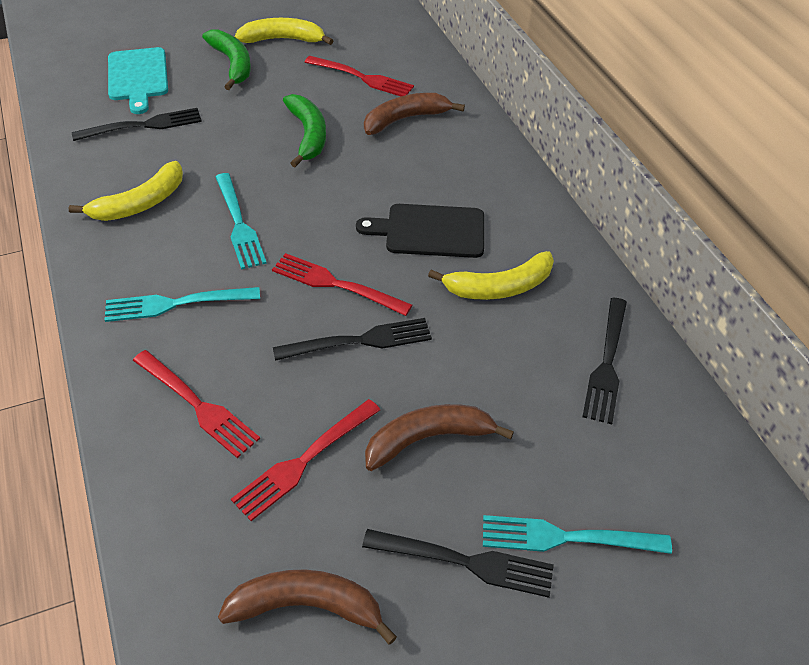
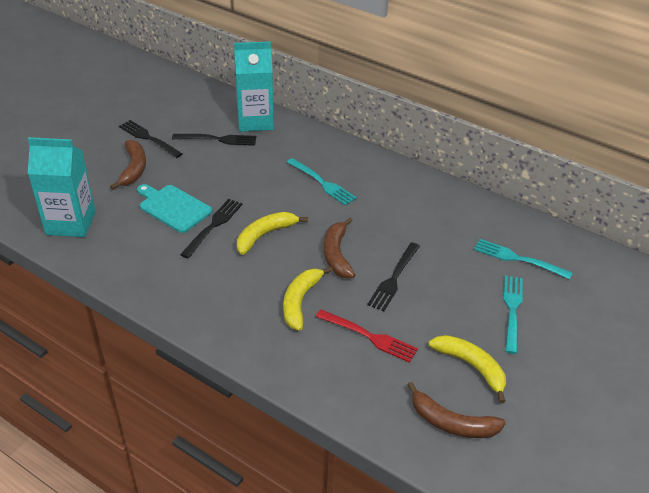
black cutting board: 1 -> 0
green banana: 2 -> 0
red fork: 4 -> 1
turquoise carton: 0 -> 2

